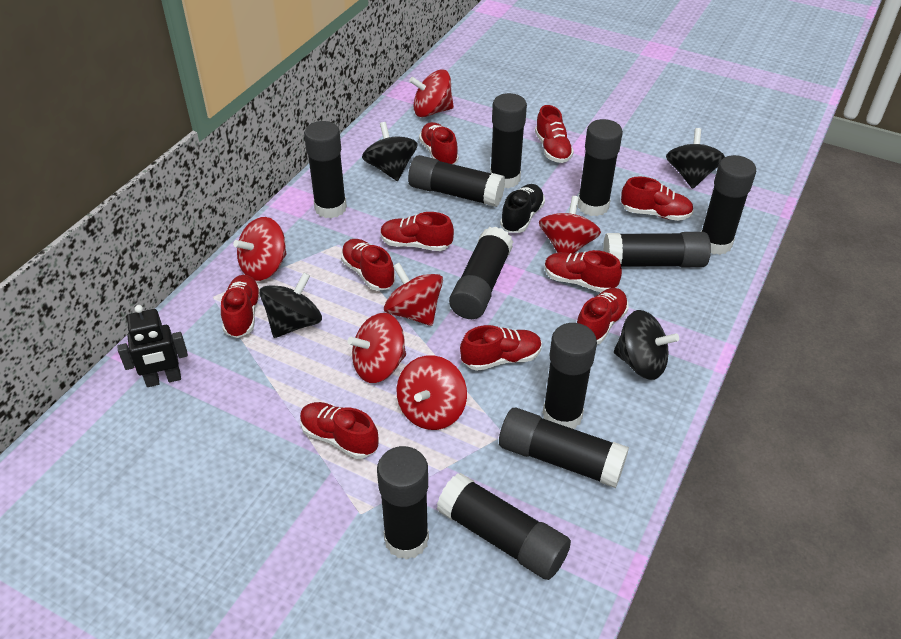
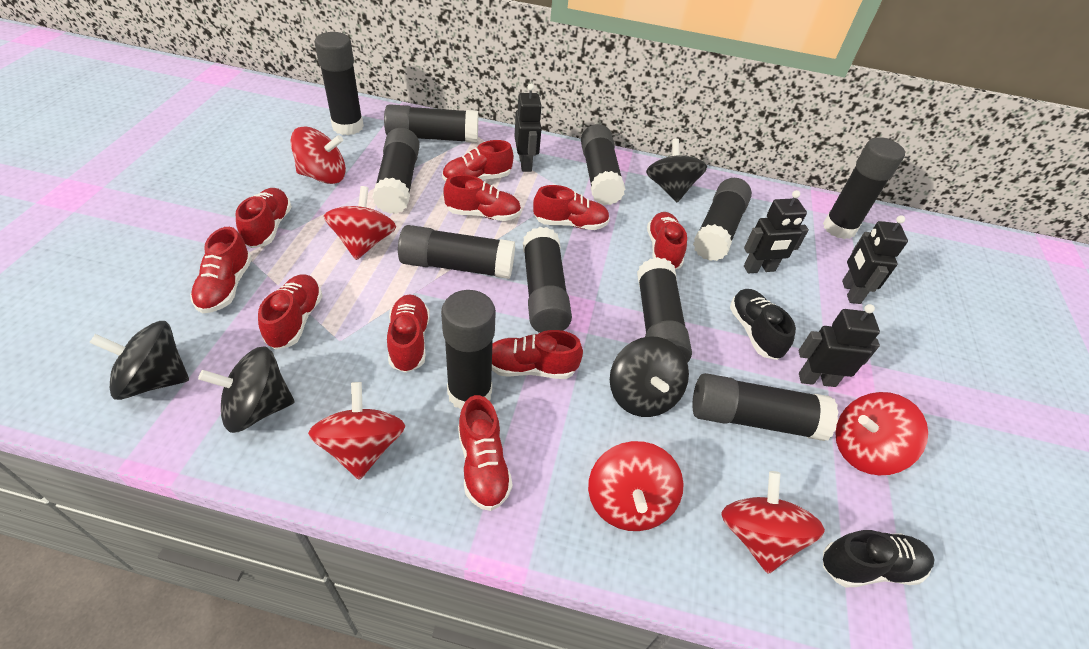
black robot: 1 -> 4
black shoe: 1 -> 2

